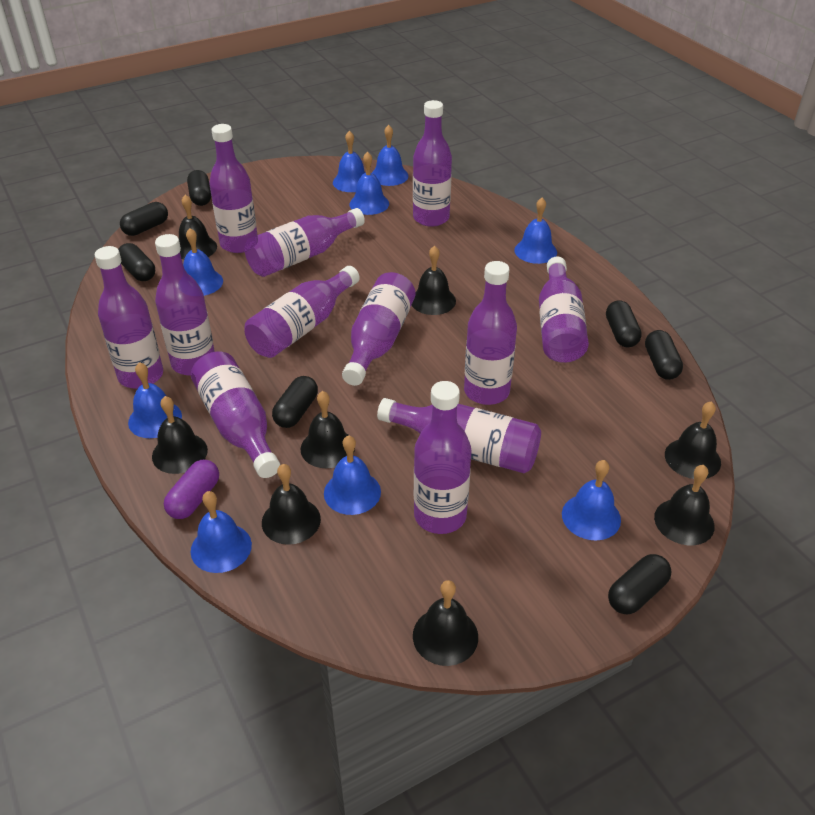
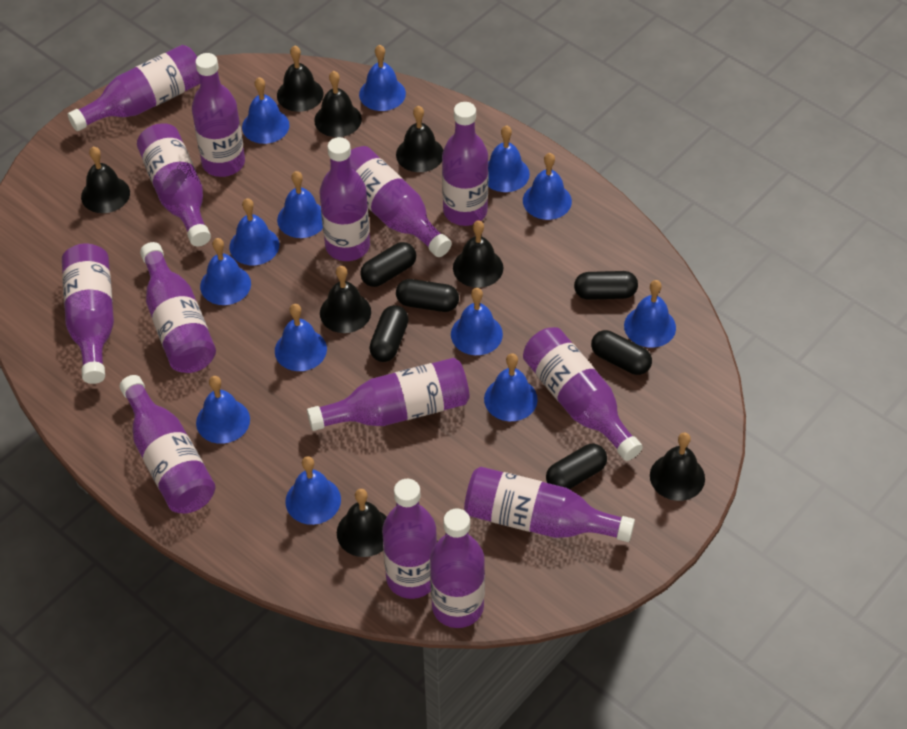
black capsule: 7 -> 6
blue bell: 9 -> 13
purple bottle: 12 -> 14
purple capsule: 1 -> 0

